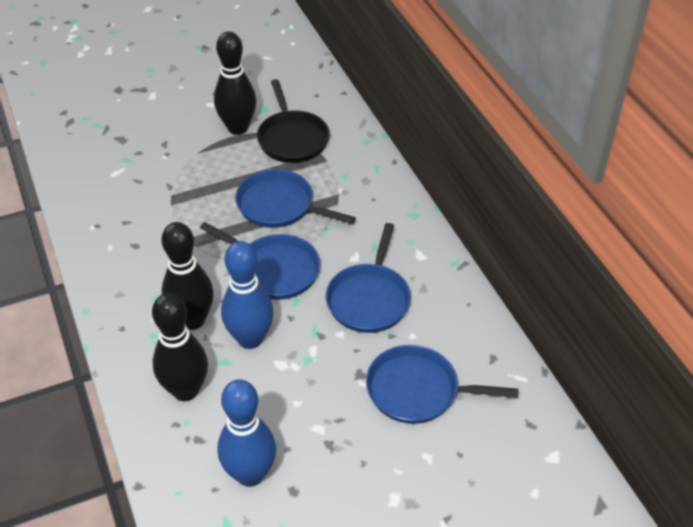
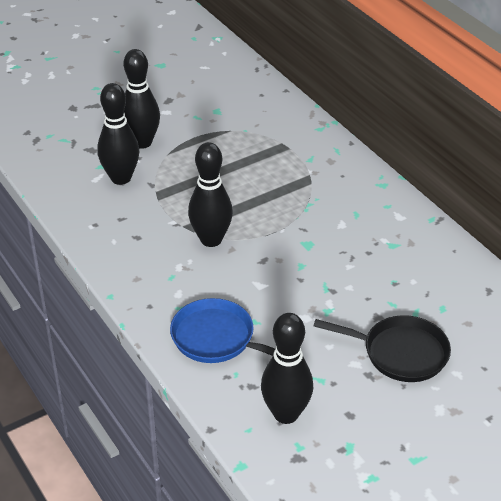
black bowling pin: 3 -> 4
blue bowling pin: 2 -> 0
blue pan: 4 -> 1

